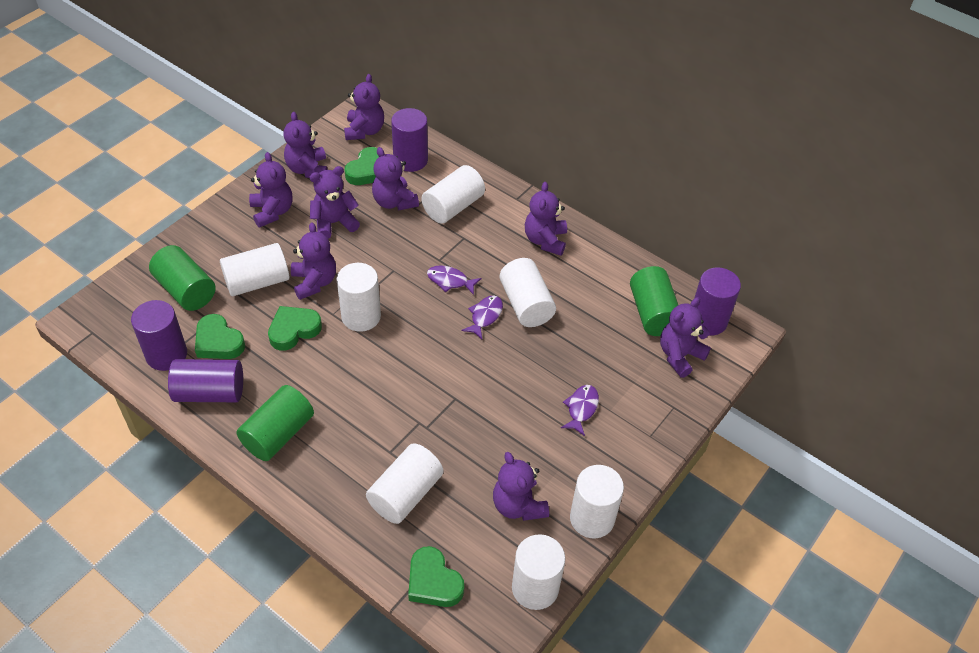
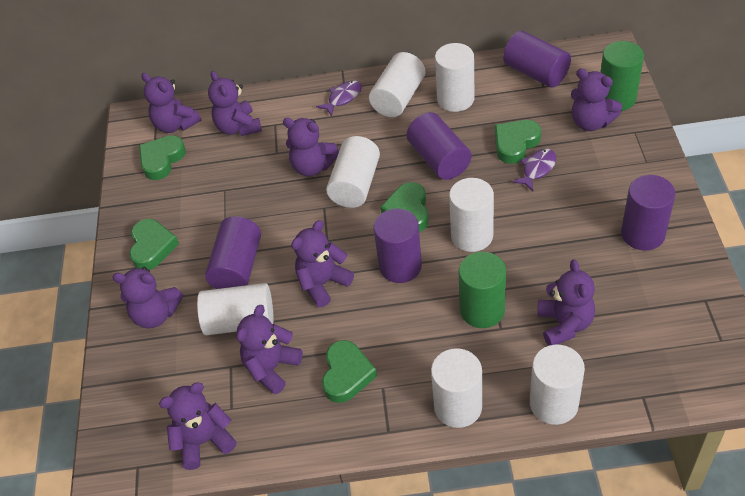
green cylinder: 3 -> 2
green heart: 4 -> 5
purple cylinder: 4 -> 5
purple fish: 3 -> 2

